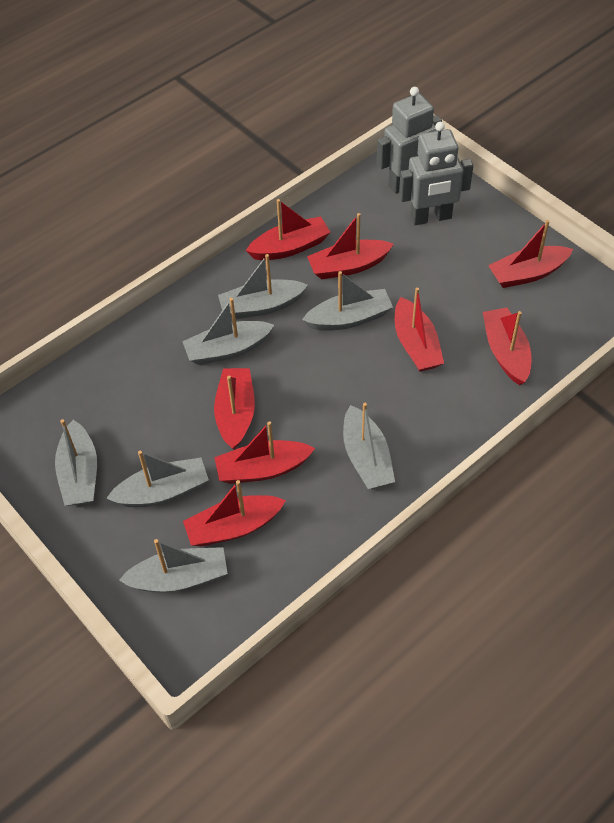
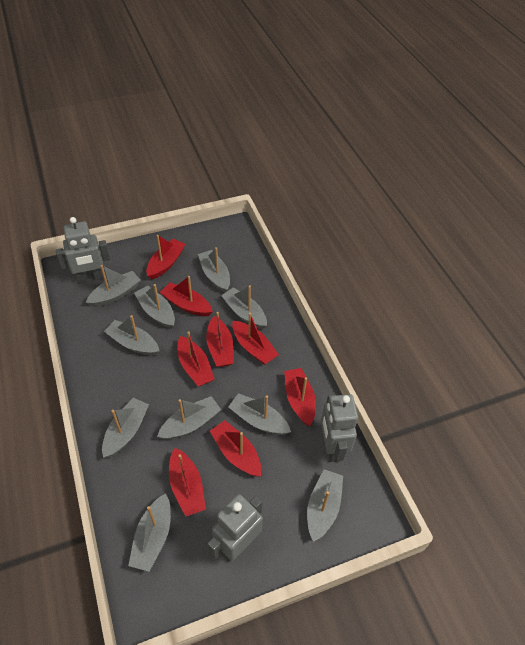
grey boat: 7 -> 10
grey robot: 2 -> 3

